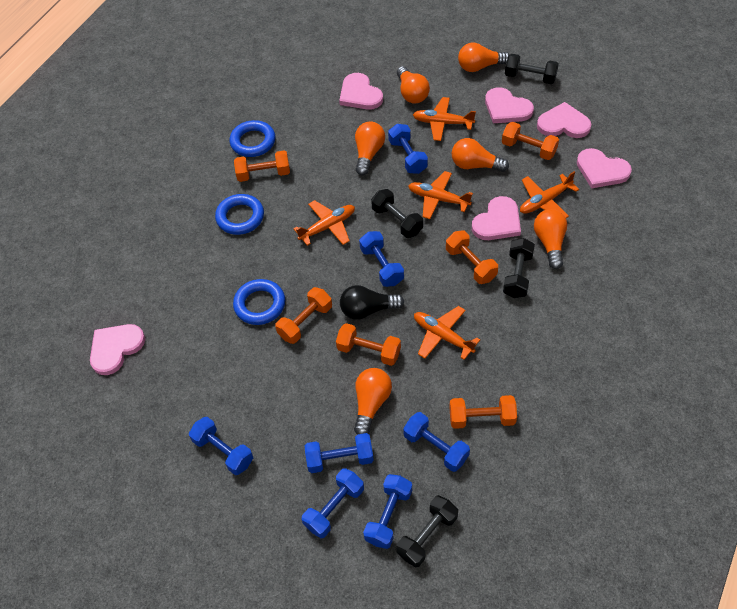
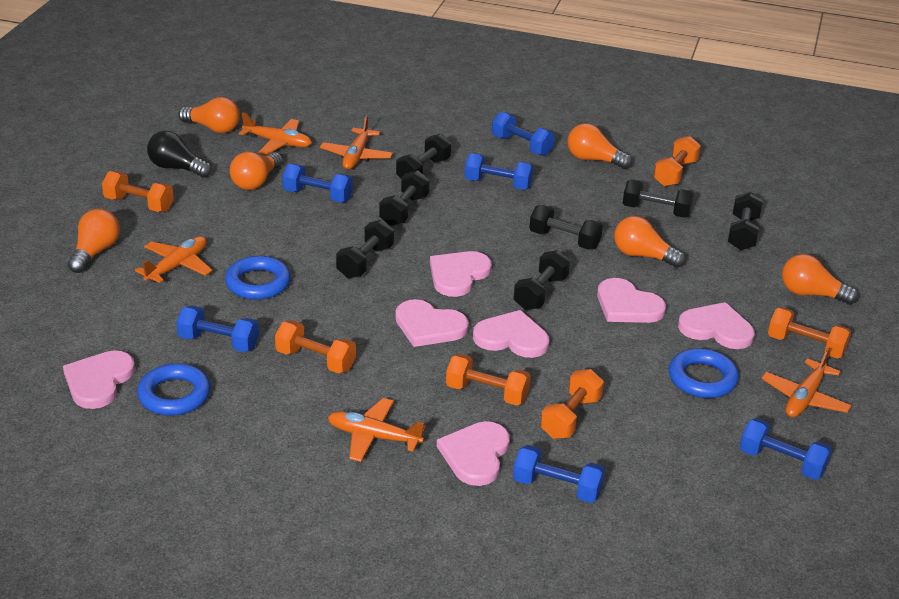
black dumbbell: 4 -> 7
blue dumbbell: 7 -> 6
pink heart: 6 -> 7

